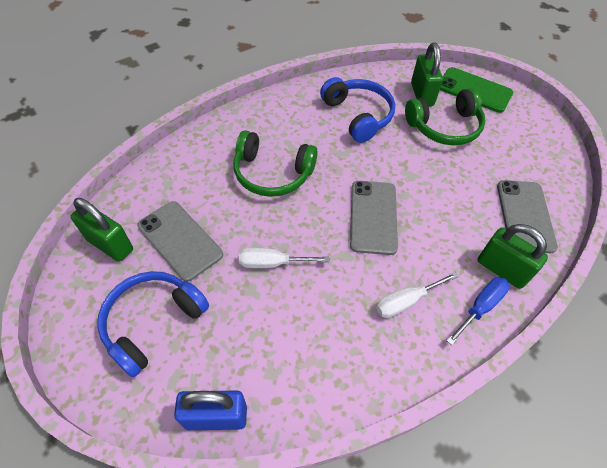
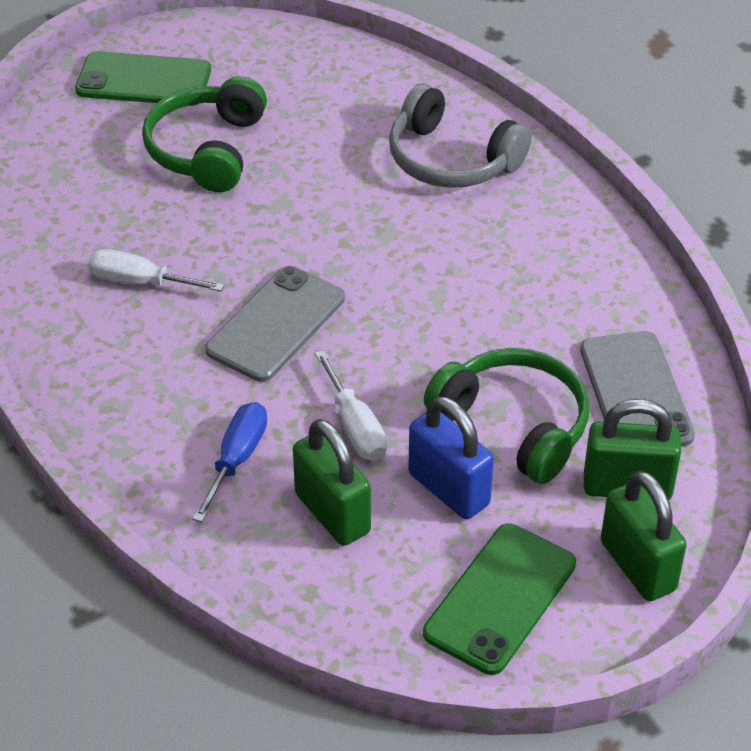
blue headphones: 2 -> 0
green phone: 1 -> 2
grey headphones: 0 -> 1
grey phone: 3 -> 2

